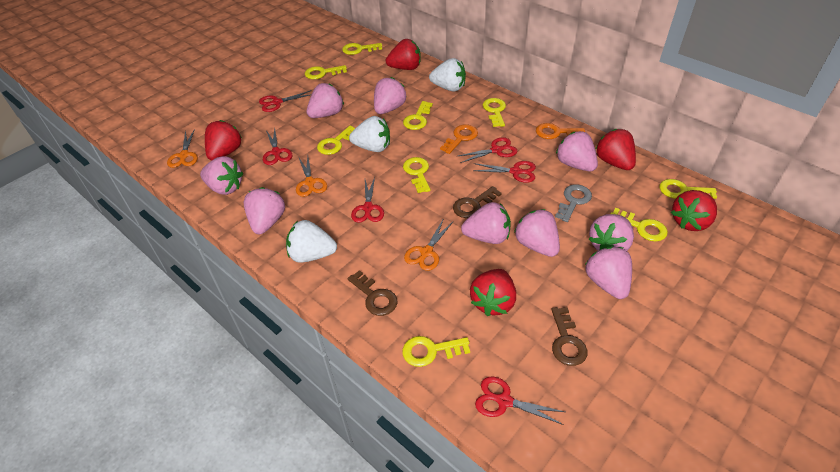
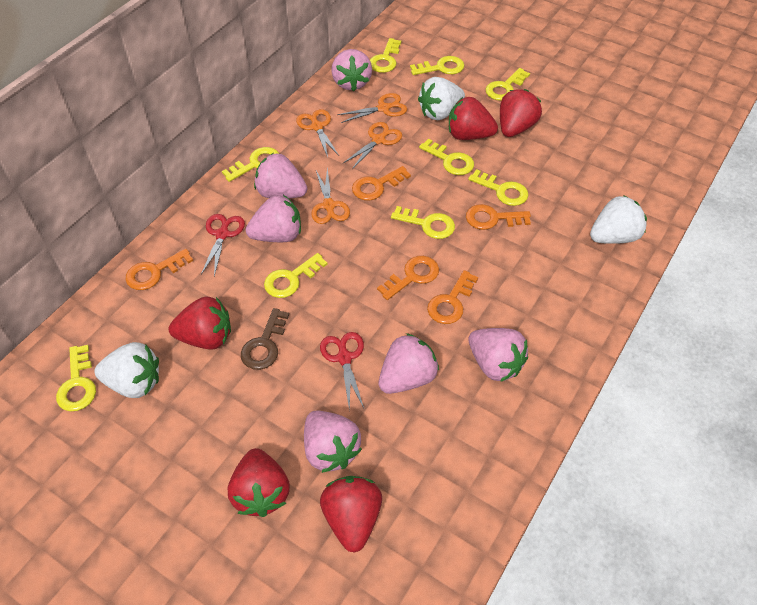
brown key: 3 -> 1
grey key: 1 -> 0
orange key: 2 -> 5
orange scissors: 3 -> 4
pink strawberry: 9 -> 6
red scissors: 6 -> 2

